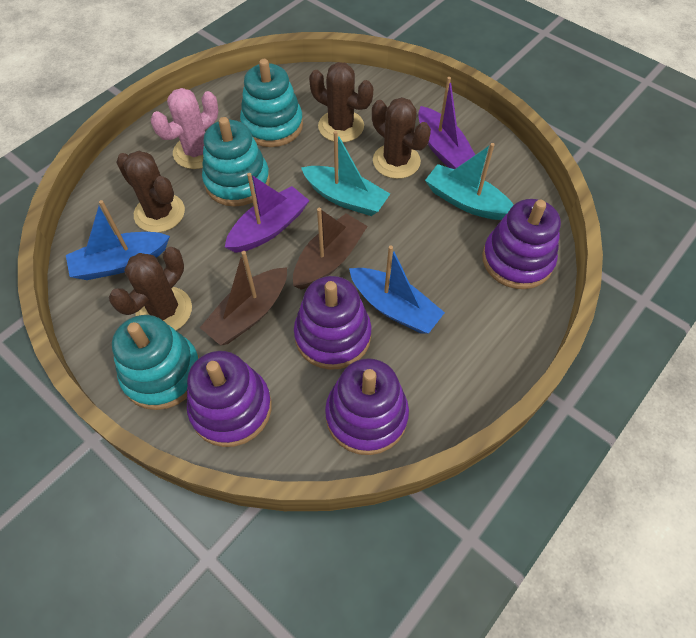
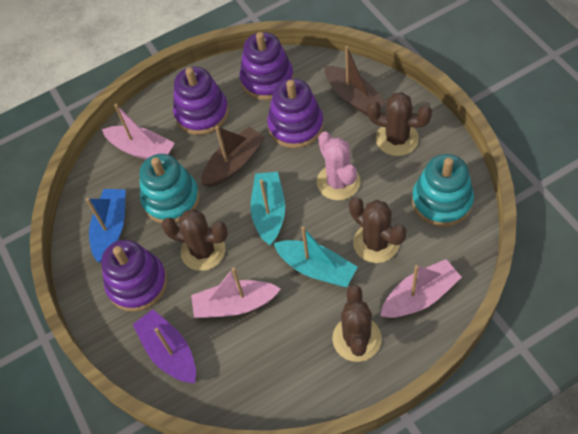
blue boat: 2 -> 1
pink boat: 0 -> 3
purple boat: 2 -> 1
turquoise stacking toy: 3 -> 2

